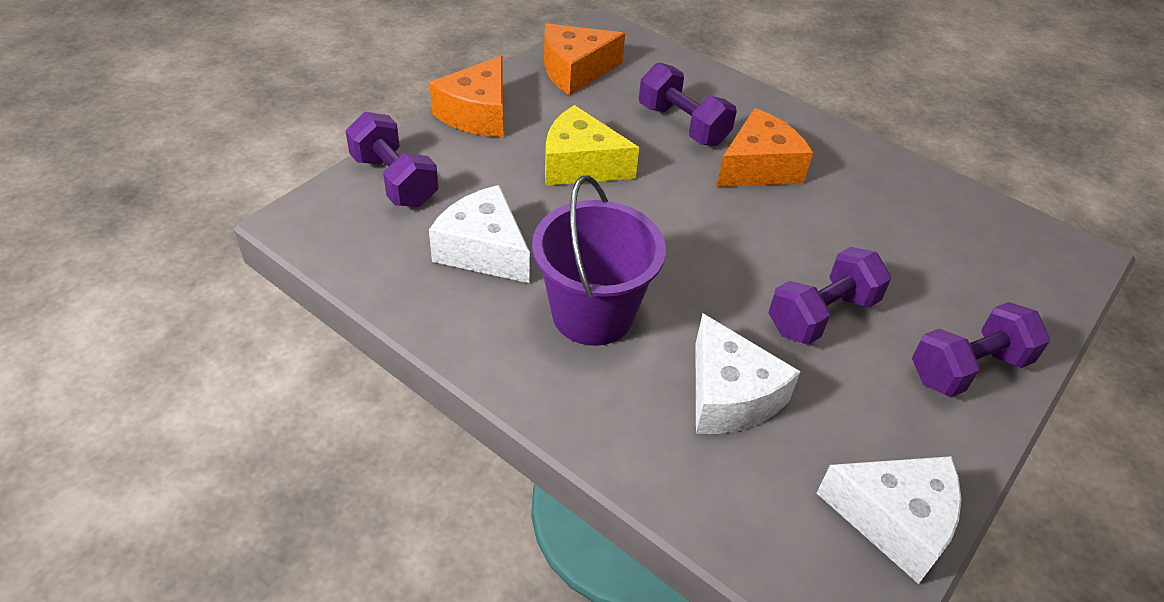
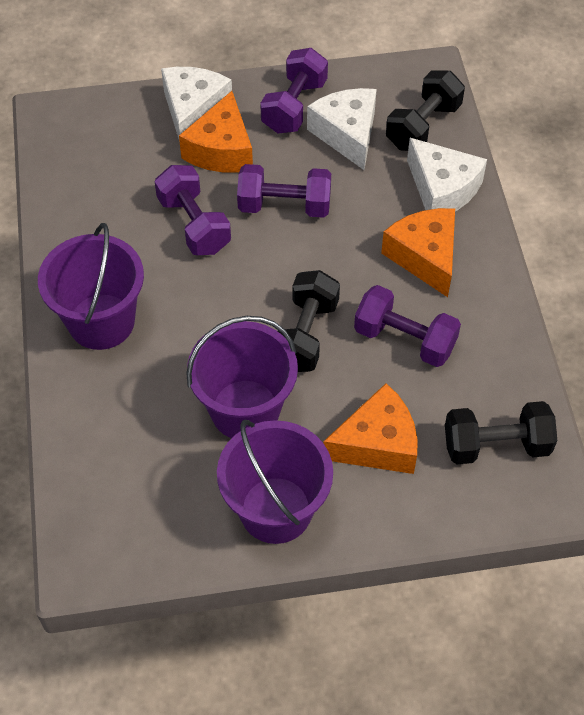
black dumbbell: 0 -> 3
purple bucket: 1 -> 3
yellow cheese: 1 -> 0

